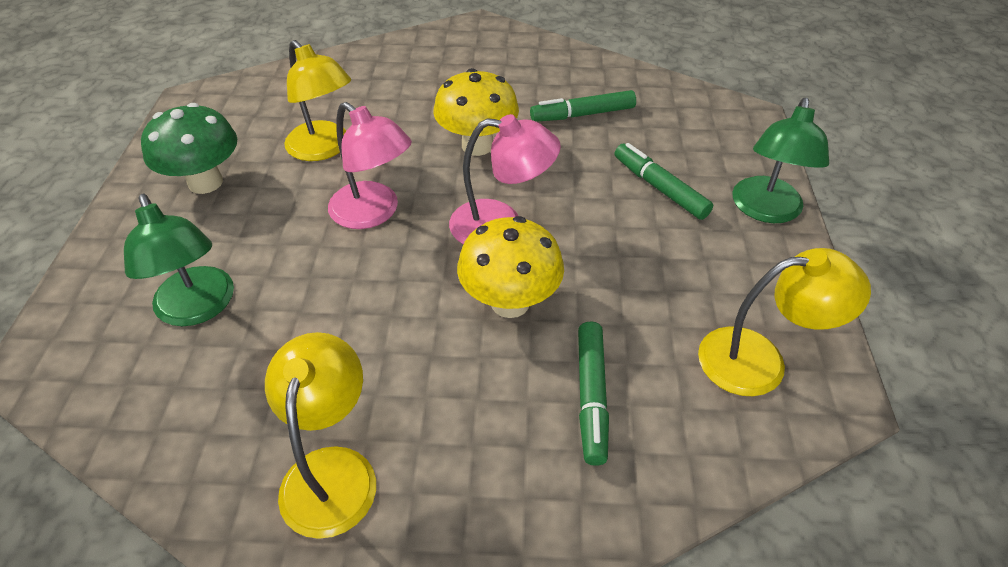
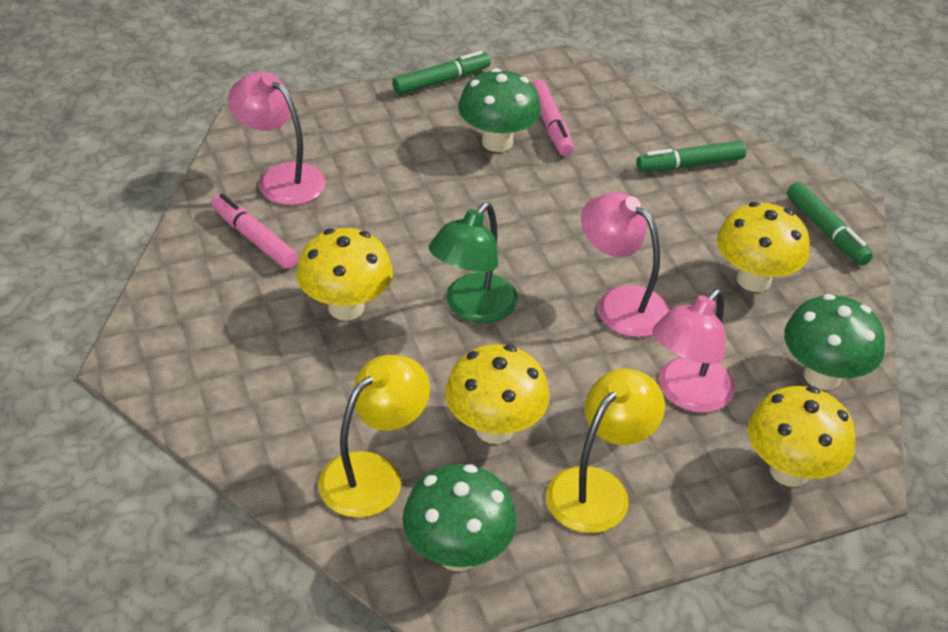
green lamp: 2 -> 1
green mushroom: 1 -> 3
pink lamp: 2 -> 3
pink marker: 0 -> 2
yellow lamp: 3 -> 2
yellow mushroom: 2 -> 4

